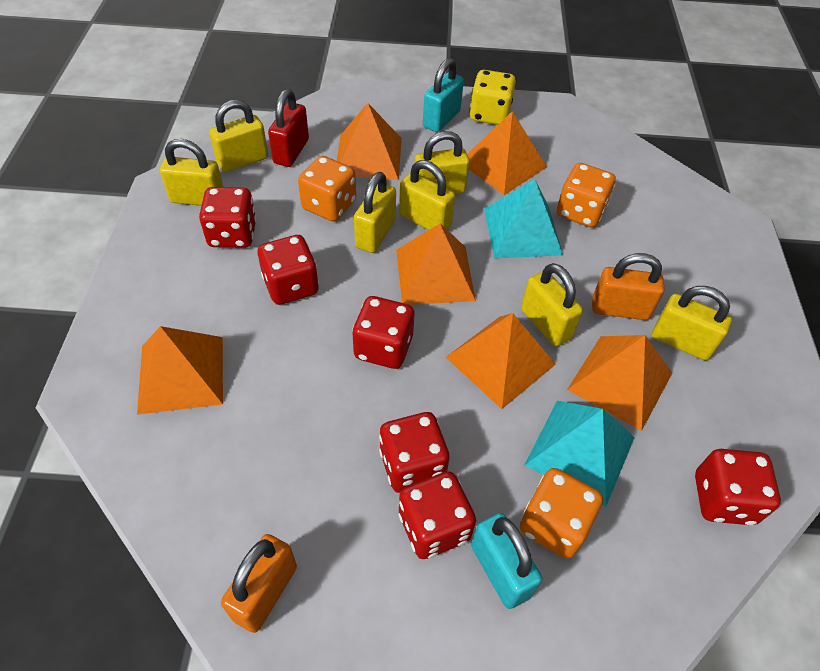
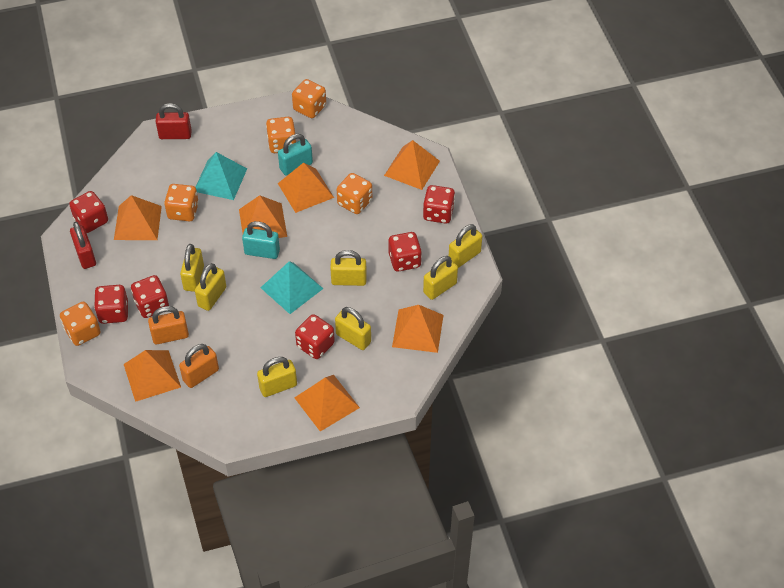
orange dice: 3 -> 5
orange pyramid: 6 -> 7
red padlock: 1 -> 2
yellow dice: 1 -> 0

